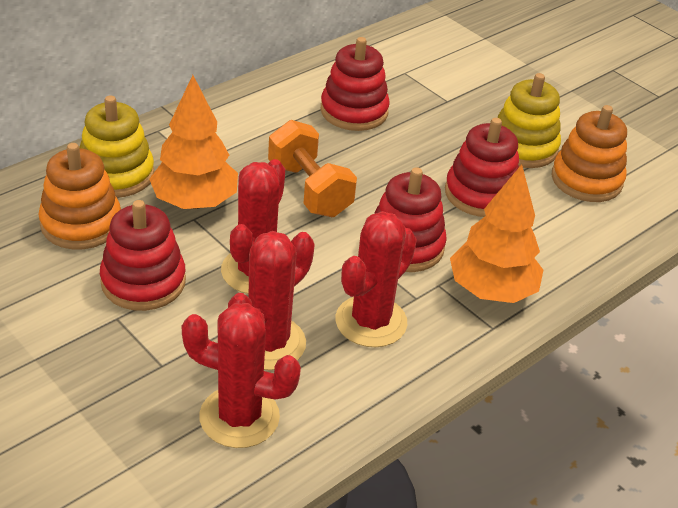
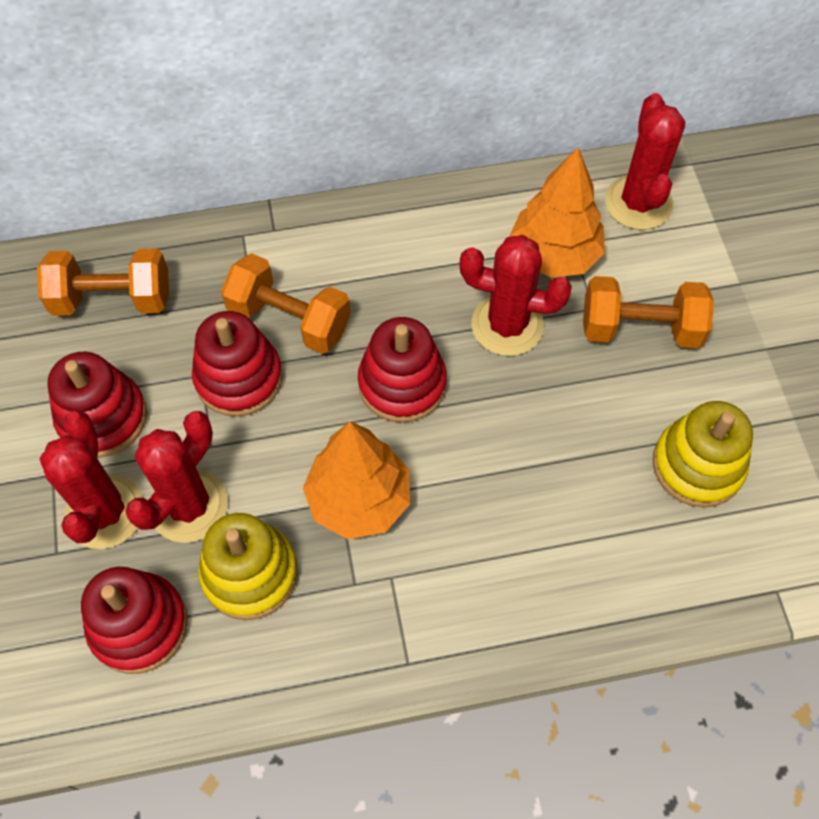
orange dumbbell: 1 -> 3
orange stacking toy: 2 -> 0

